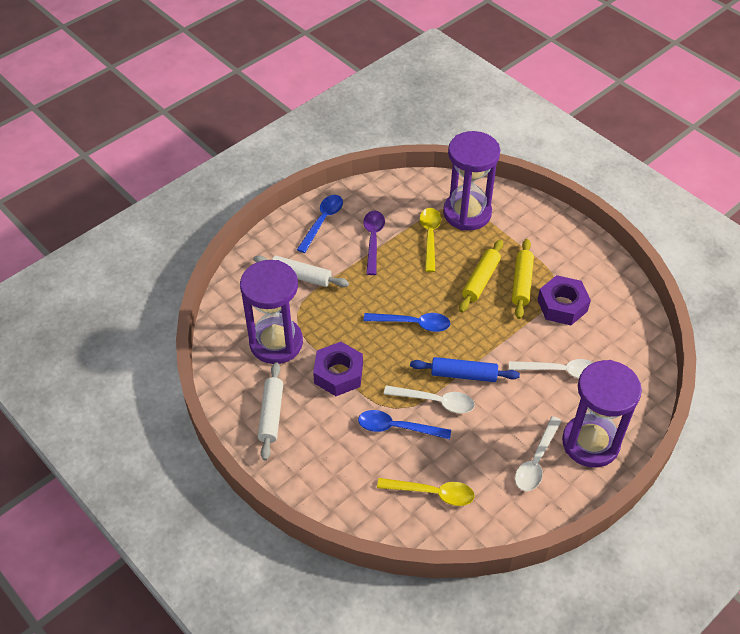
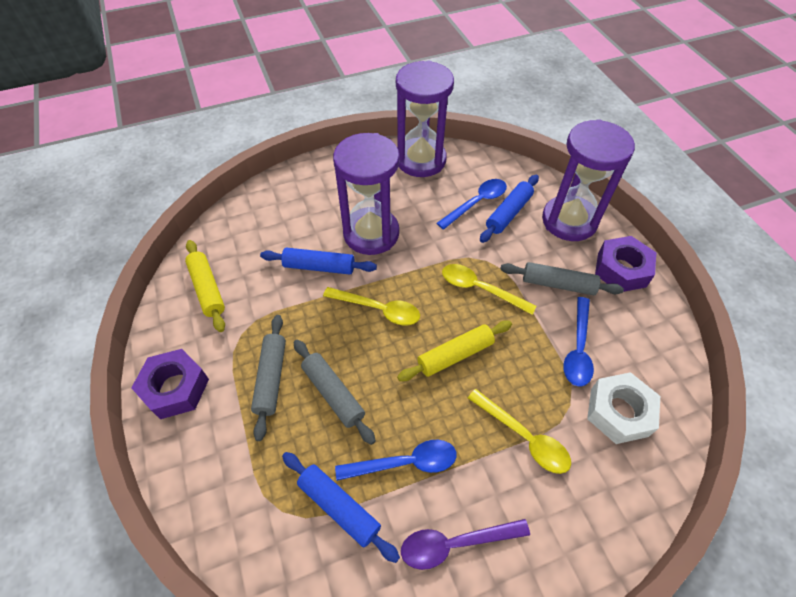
blue rolling pin: 1 -> 3
grey rolling pin: 0 -> 3
white nut: 0 -> 1
white rolling pin: 2 -> 0
white spoon: 3 -> 0
yellow spoon: 2 -> 3

